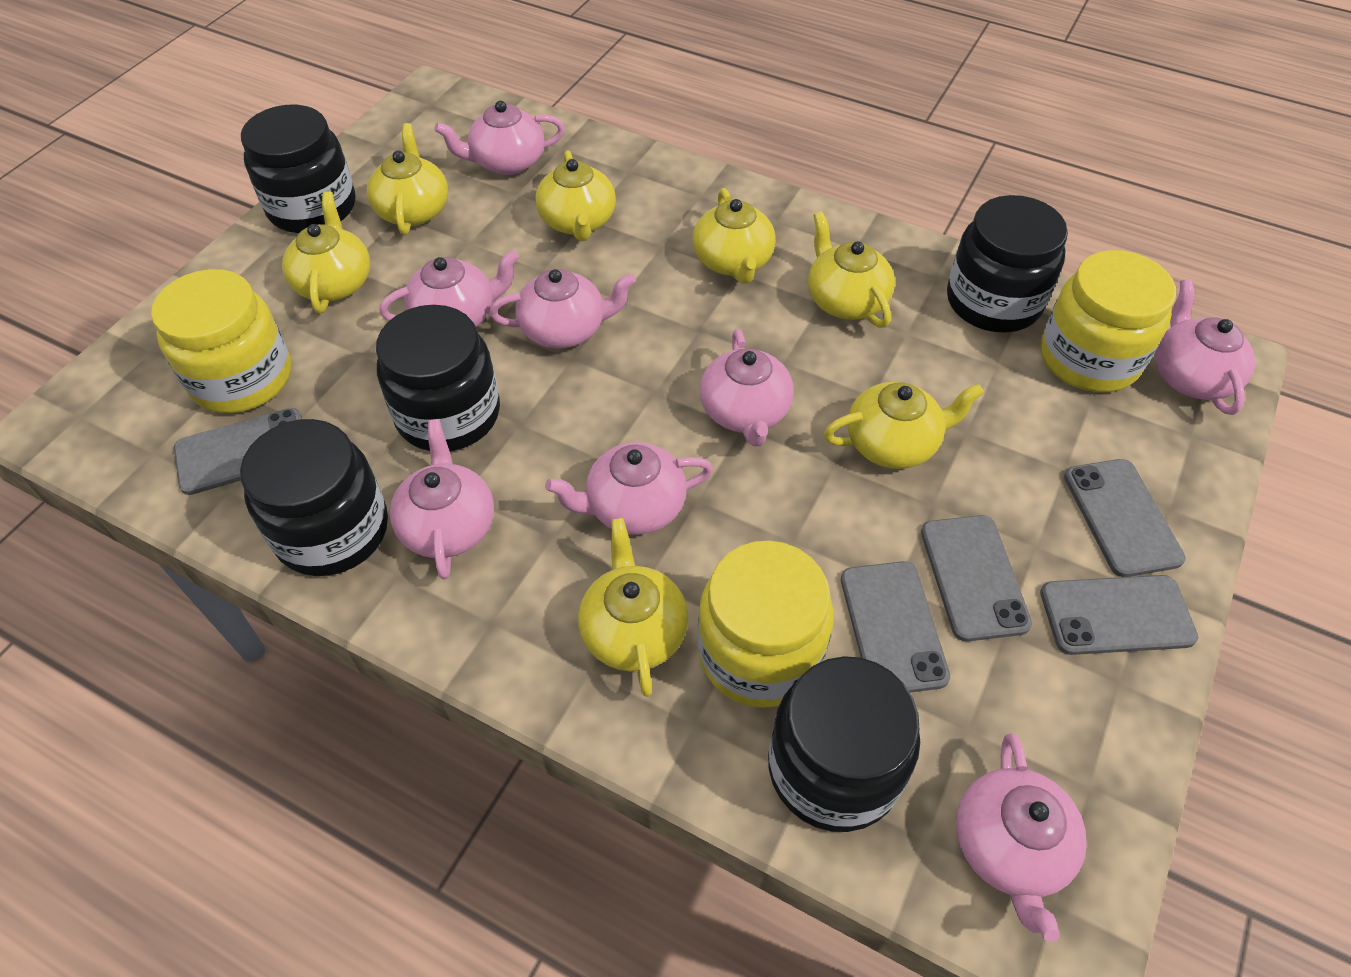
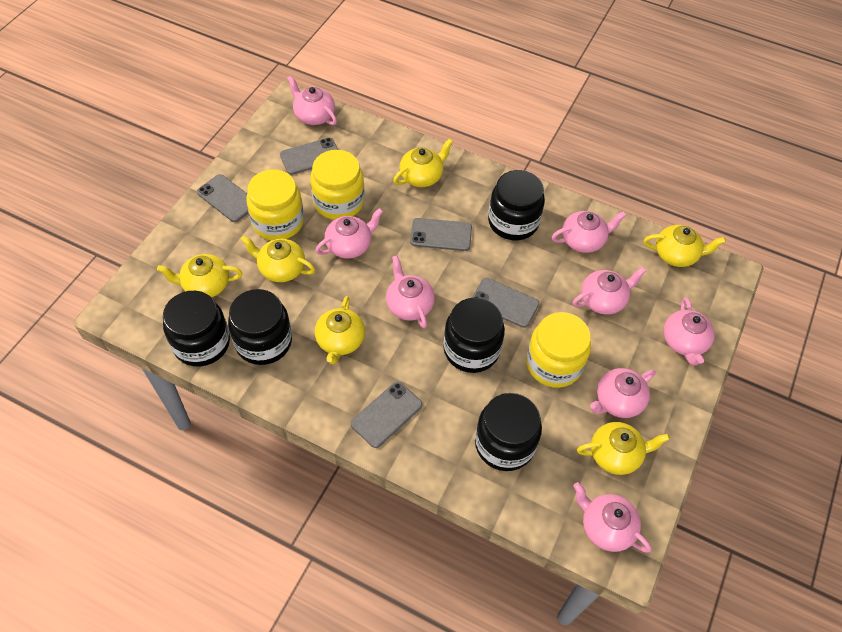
yellow teapot: 7 -> 6

